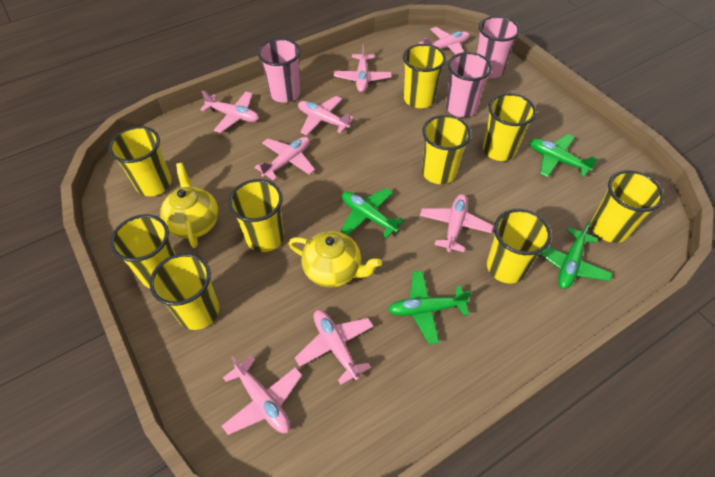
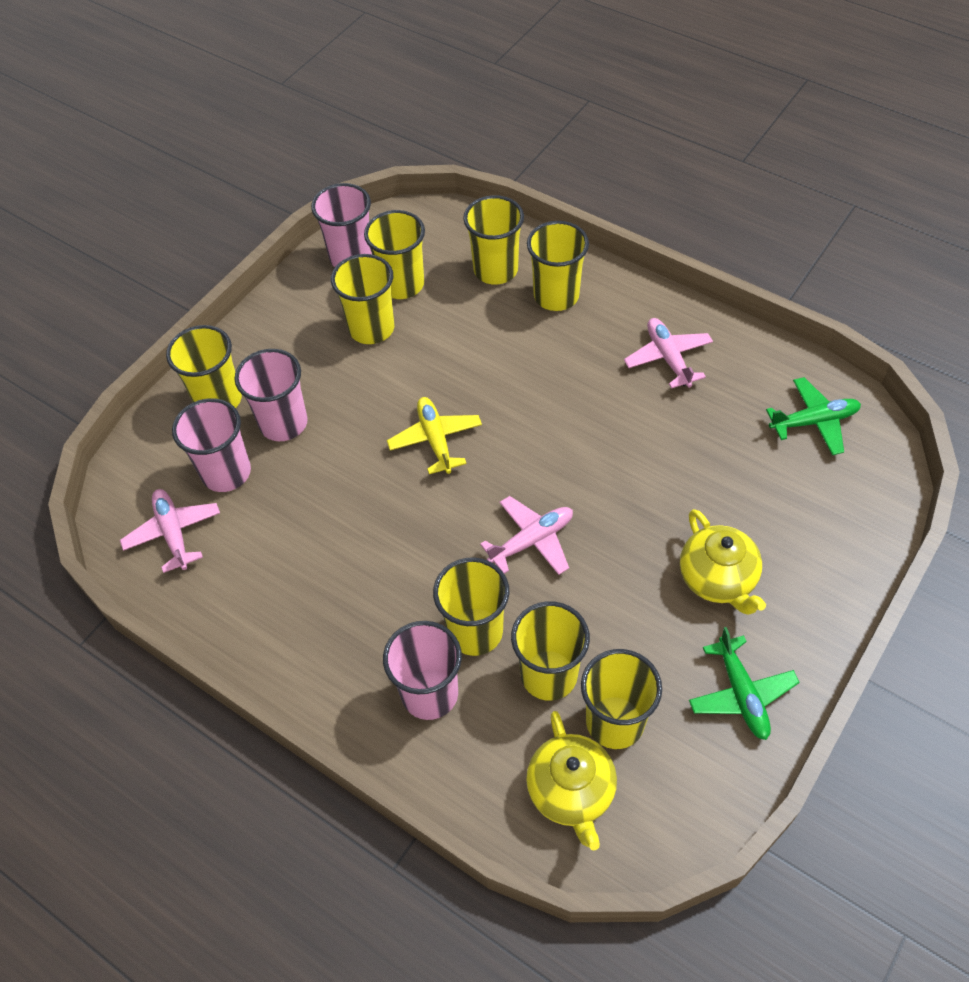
green plane: 4 -> 2
pink cup: 3 -> 4
pink plane: 8 -> 3
yellow cup: 9 -> 8
yellow plane: 0 -> 1

